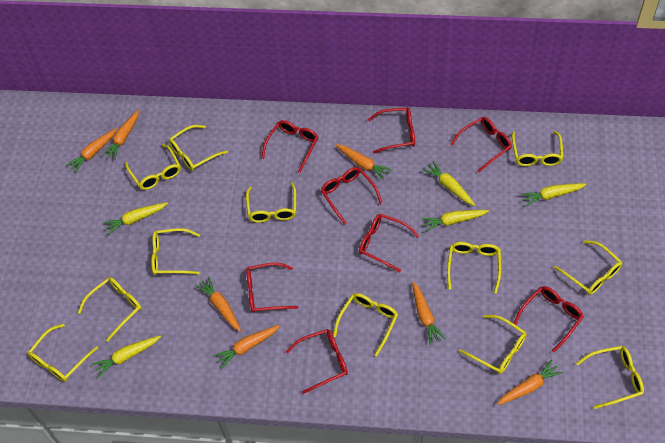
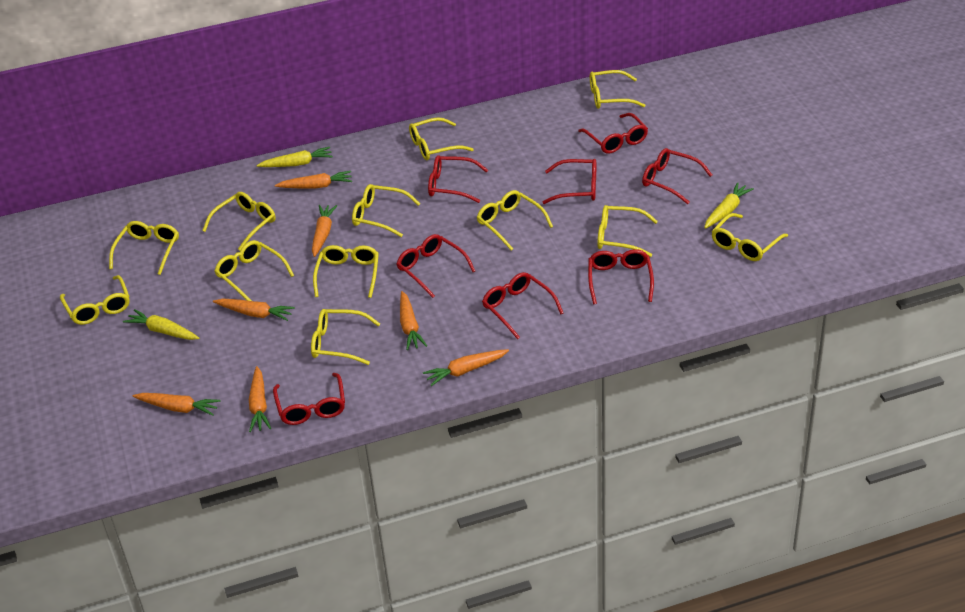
yellow carrot: 5 -> 3

